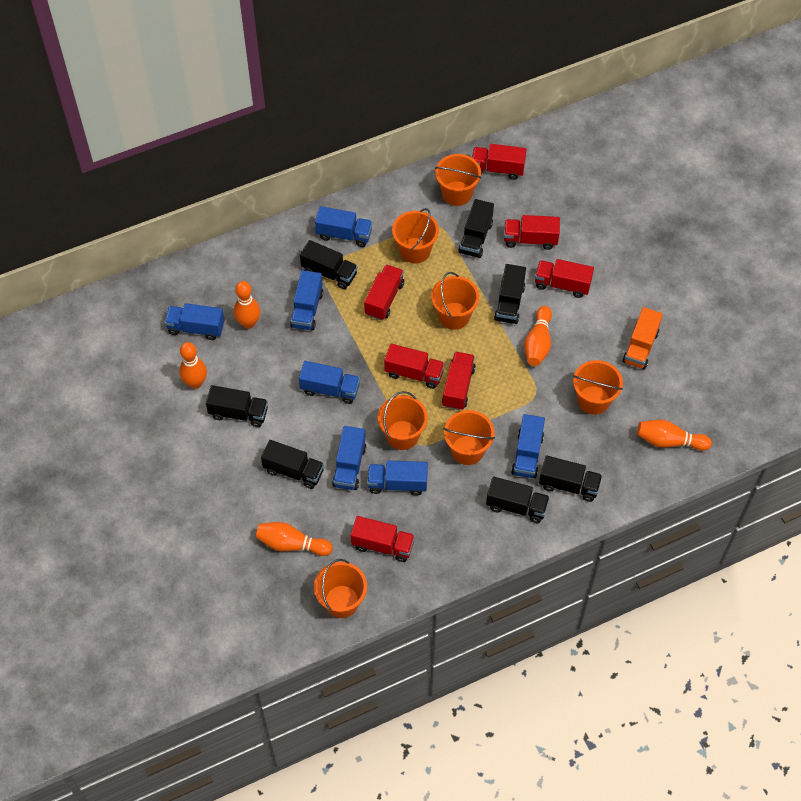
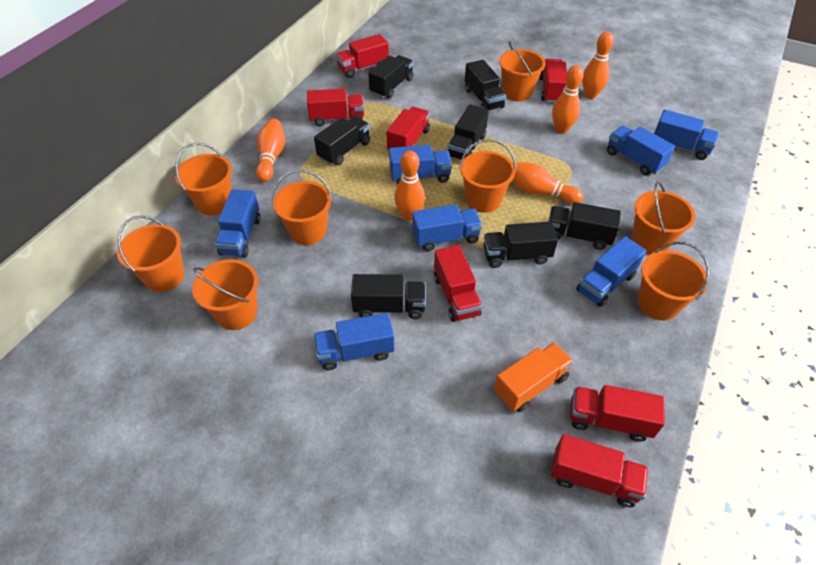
orange bucket: 7 -> 8

